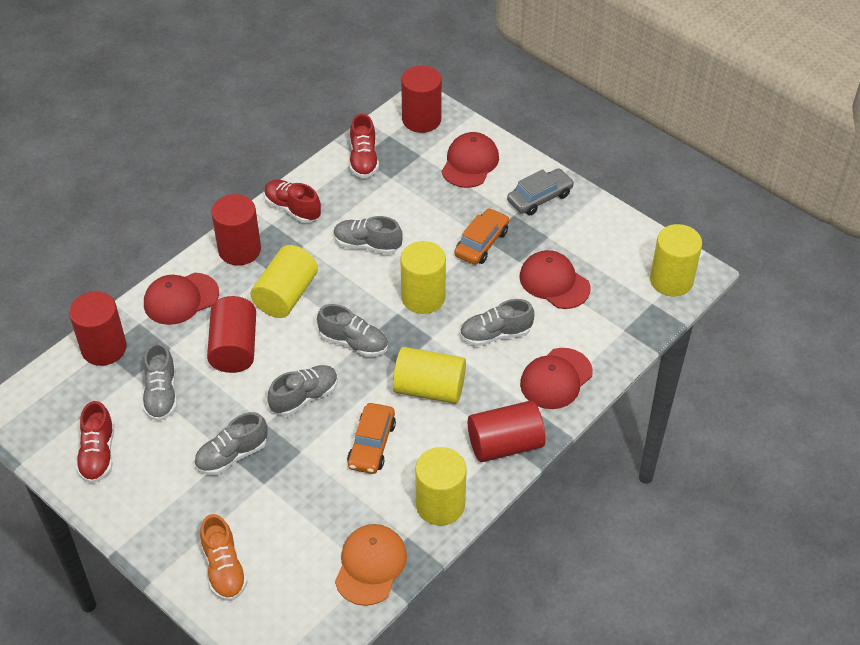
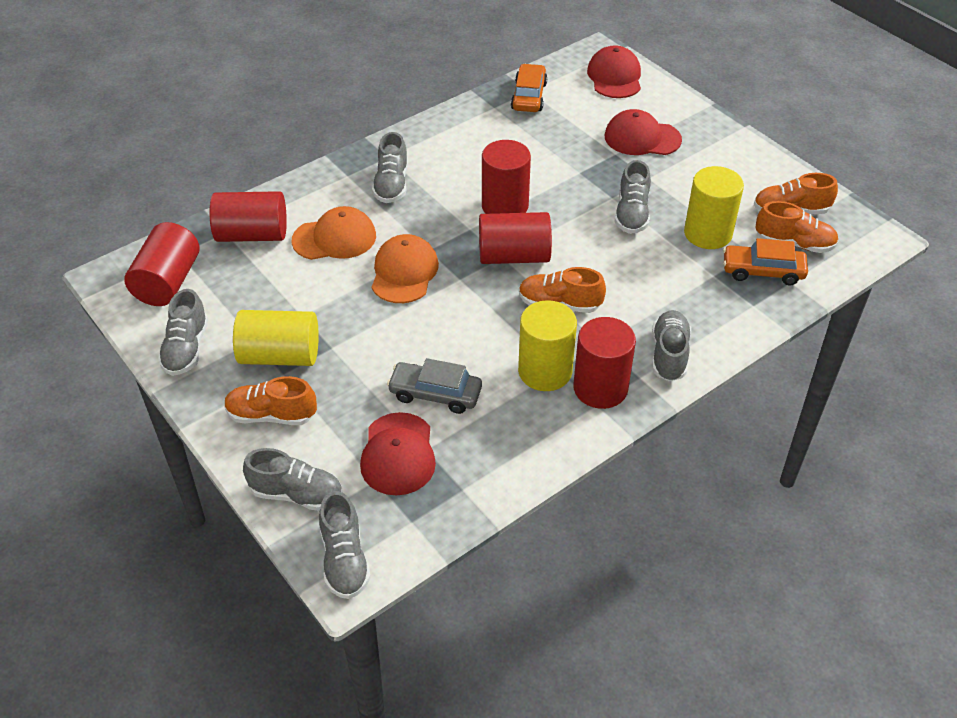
orange cap: 1 -> 2
orange shoe: 1 -> 4
red cap: 4 -> 3
red shoe: 3 -> 0
yellow cylinder: 5 -> 3

